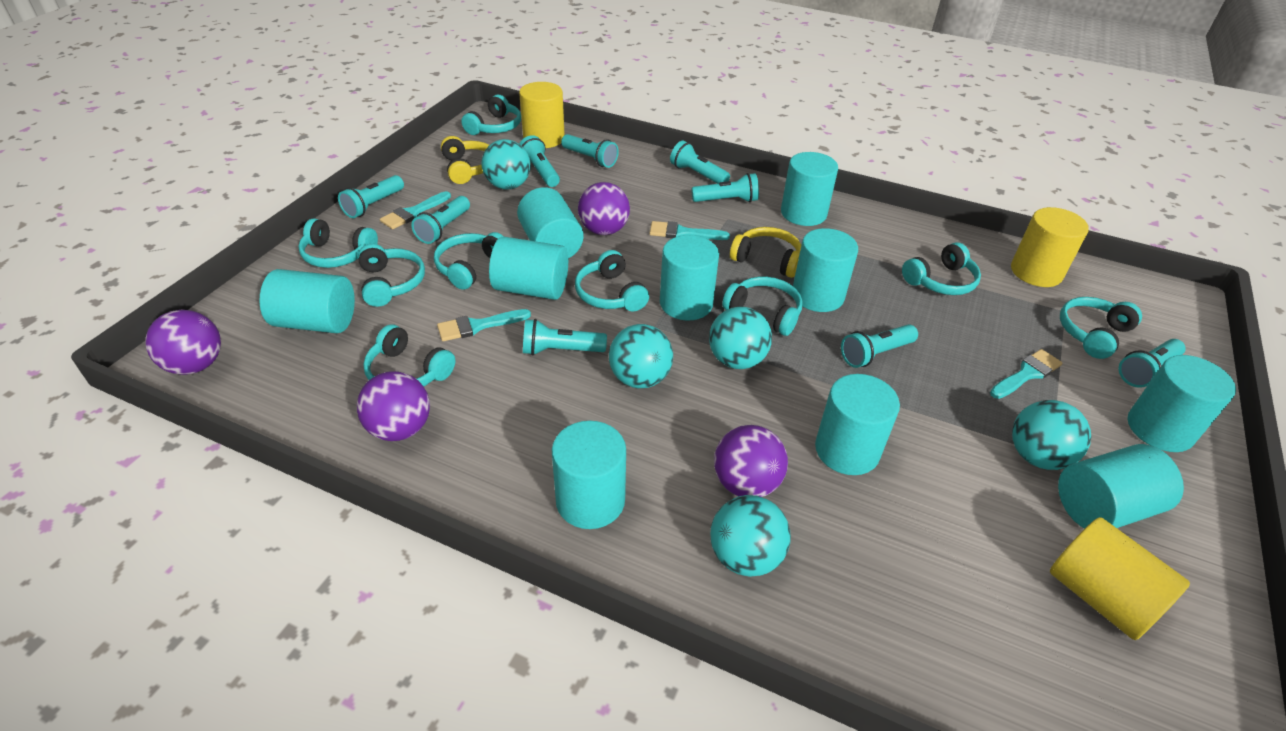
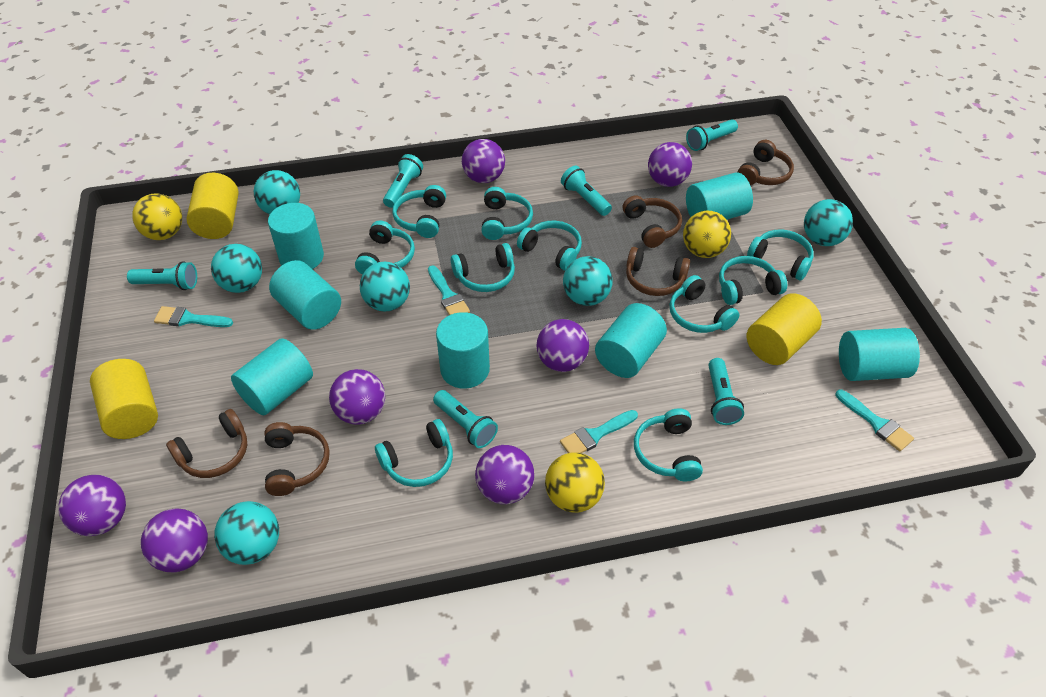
brown headphones: 0 -> 5
purple ball: 4 -> 7
turquoise ball: 5 -> 6
turquoise cylinder: 10 -> 7
turquoise flashlight: 9 -> 6
turquoise headphones: 9 -> 10
yellow ball: 0 -> 3
yellow headphones: 2 -> 0

